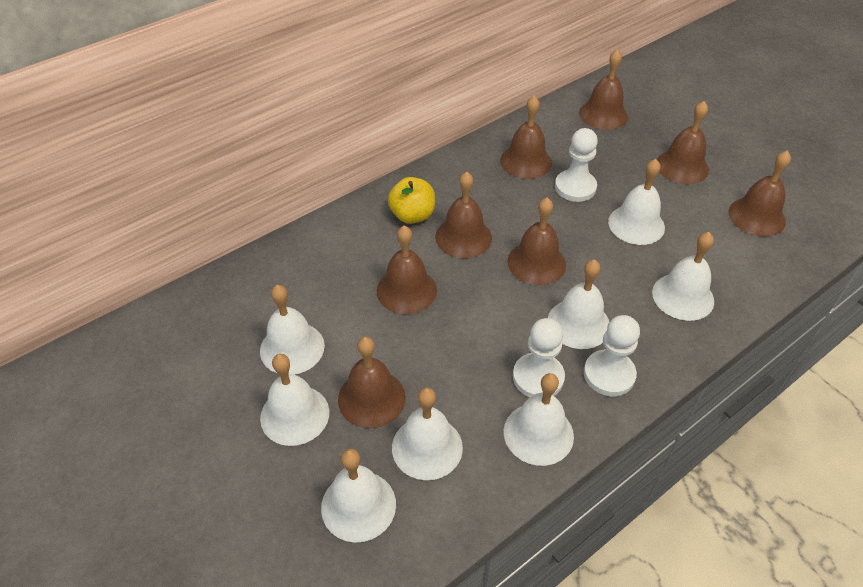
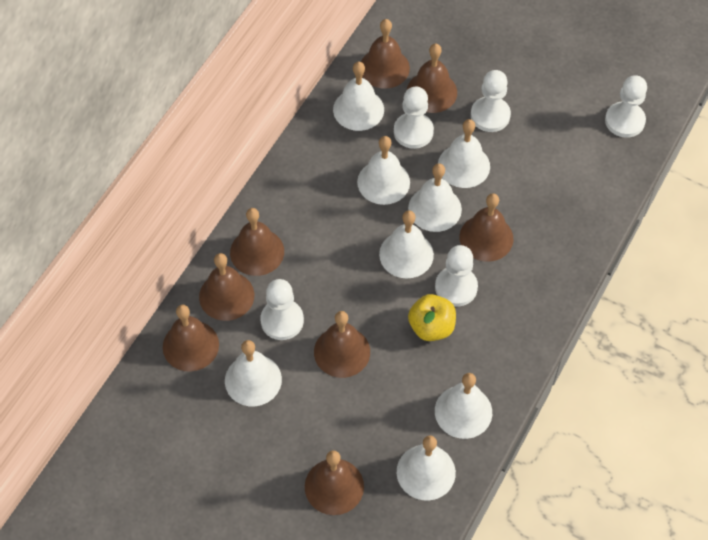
white pawn: 3 -> 5

